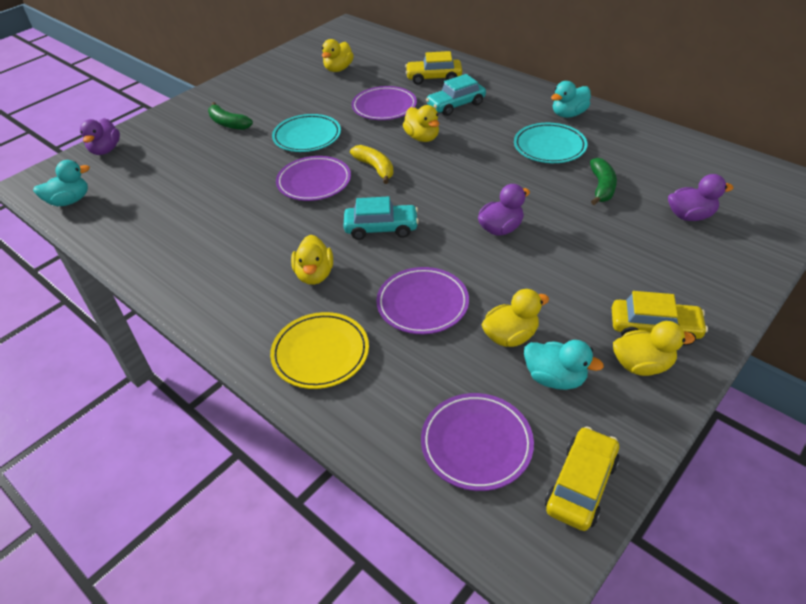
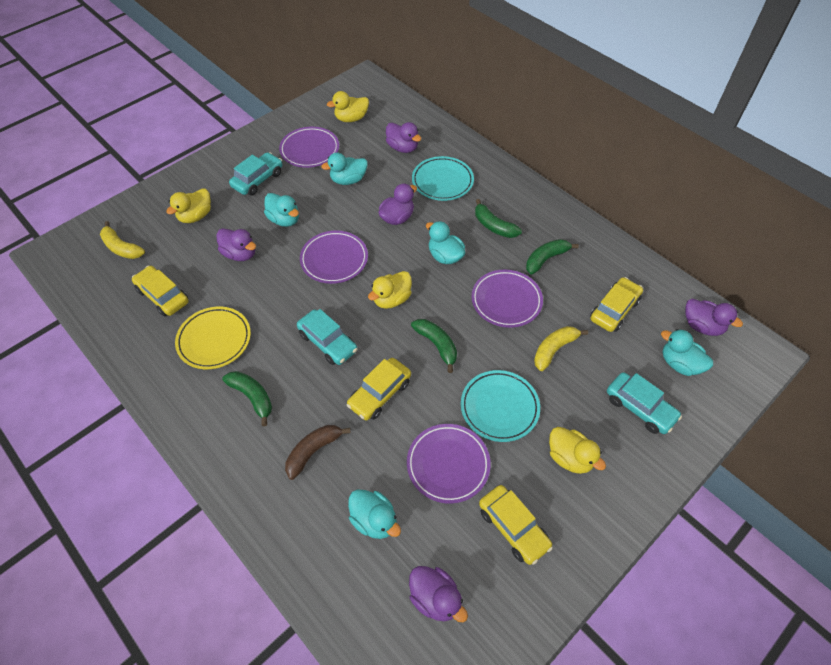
brown banana: 0 -> 1
green banana: 2 -> 4
purple duck: 3 -> 5
turquoise car: 2 -> 3
turquoise duck: 3 -> 5
yellow banana: 1 -> 2
yellow car: 3 -> 4
yellow duck: 5 -> 4

